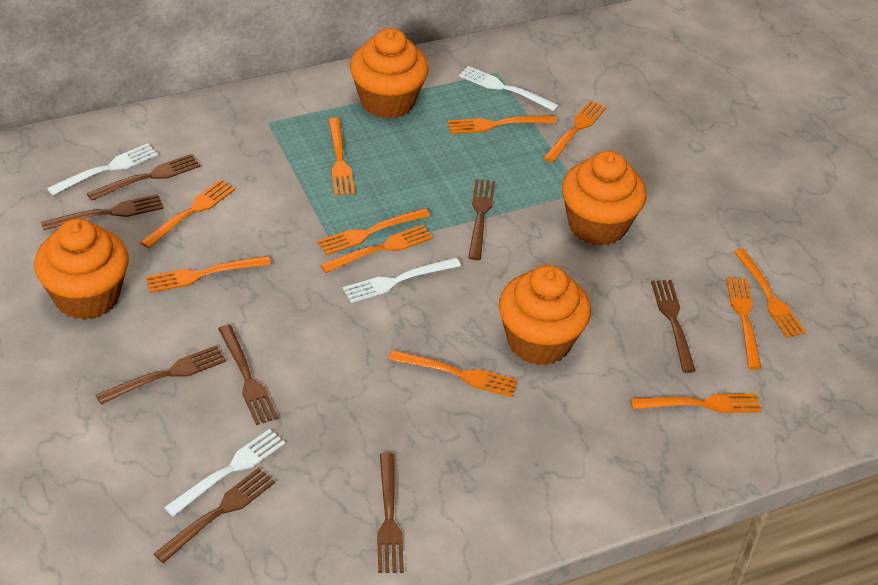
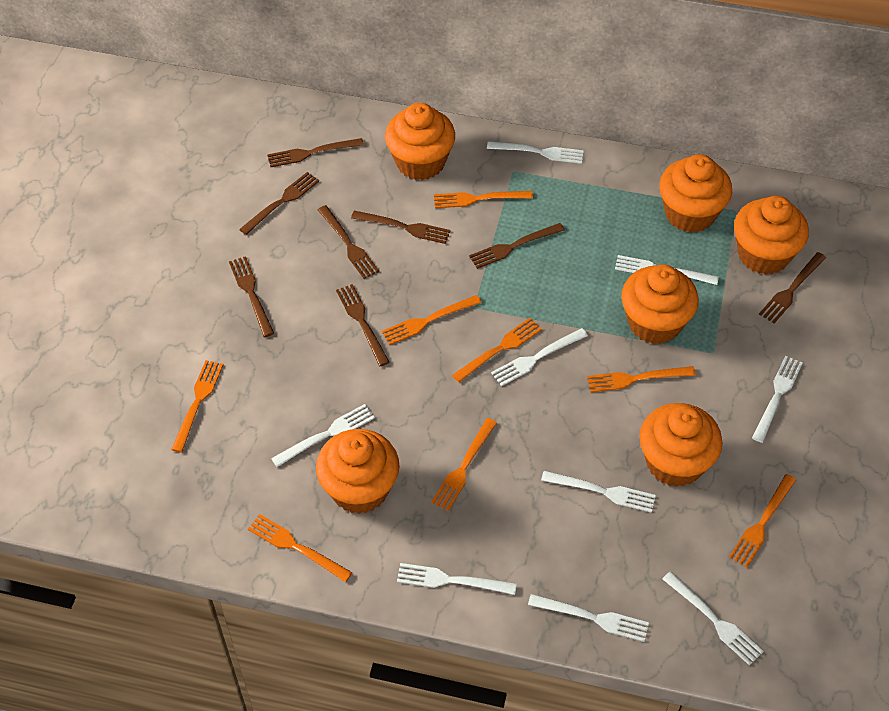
orange cupcake: 4 -> 6
orange fork: 11 -> 8
white fork: 4 -> 9

